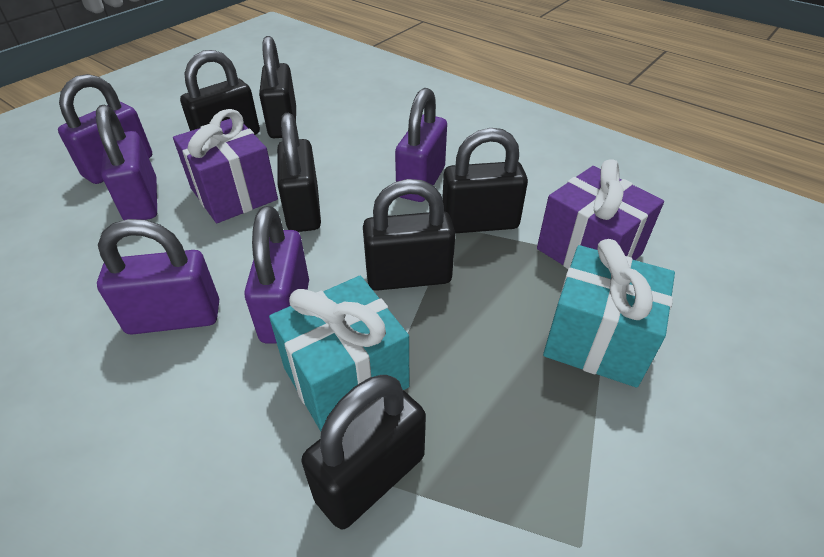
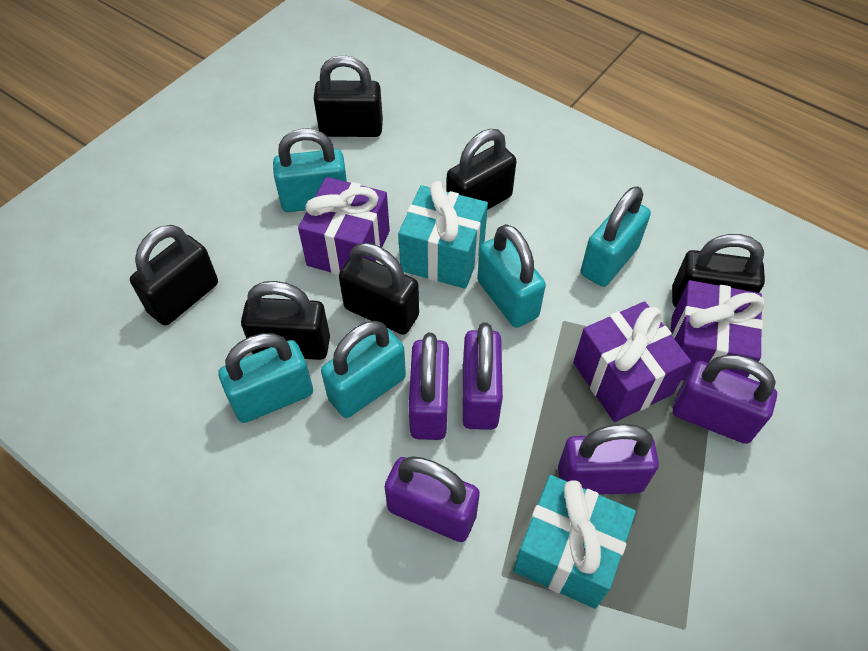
purple gift: 2 -> 3
turquoise padlock: 0 -> 5

